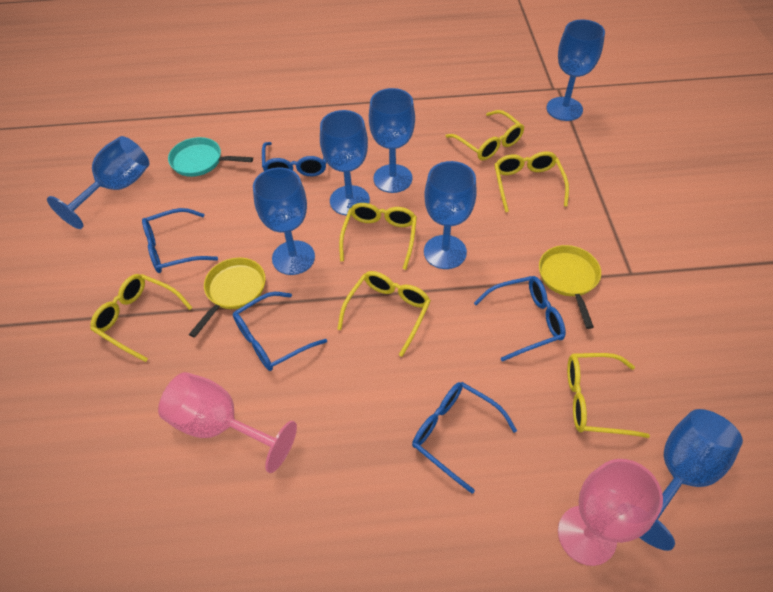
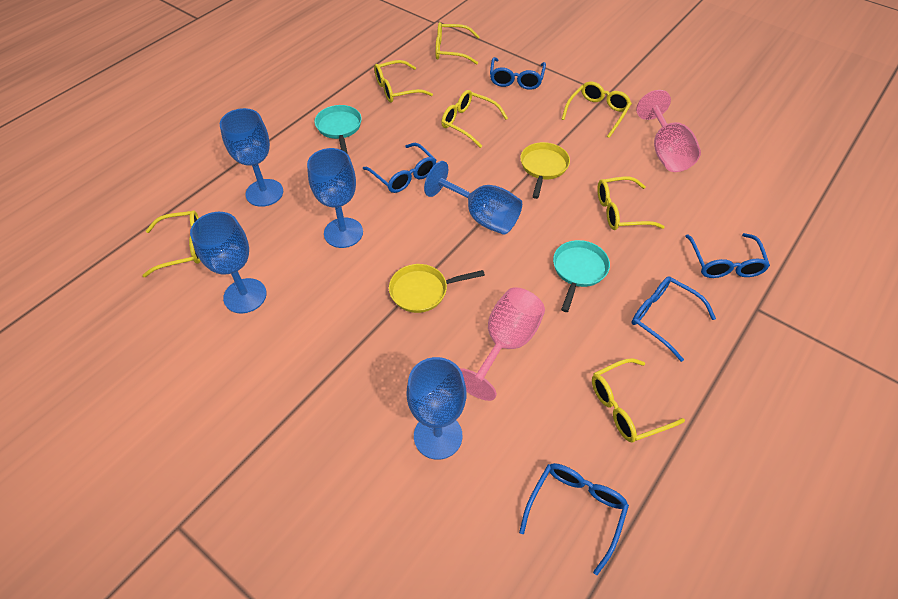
blue goblet: 7 -> 5
turquoise pan: 1 -> 2
yellow glasses: 6 -> 7

